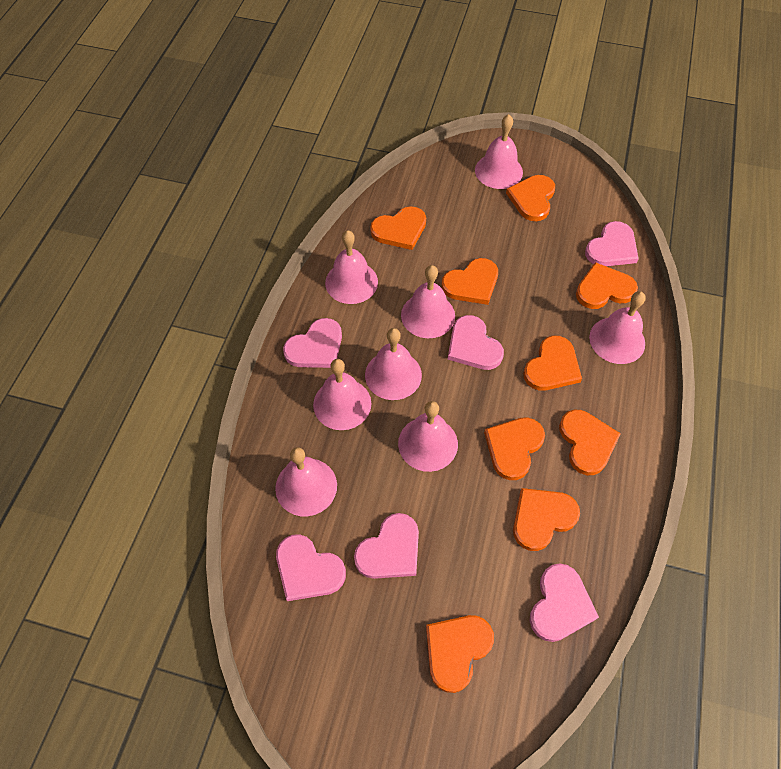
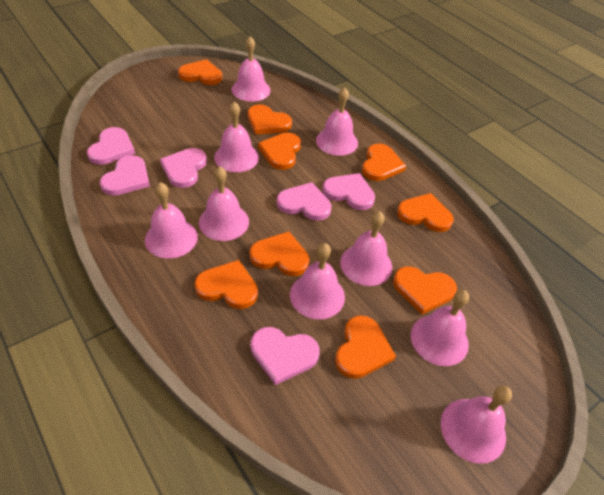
pink bell: 8 -> 9

